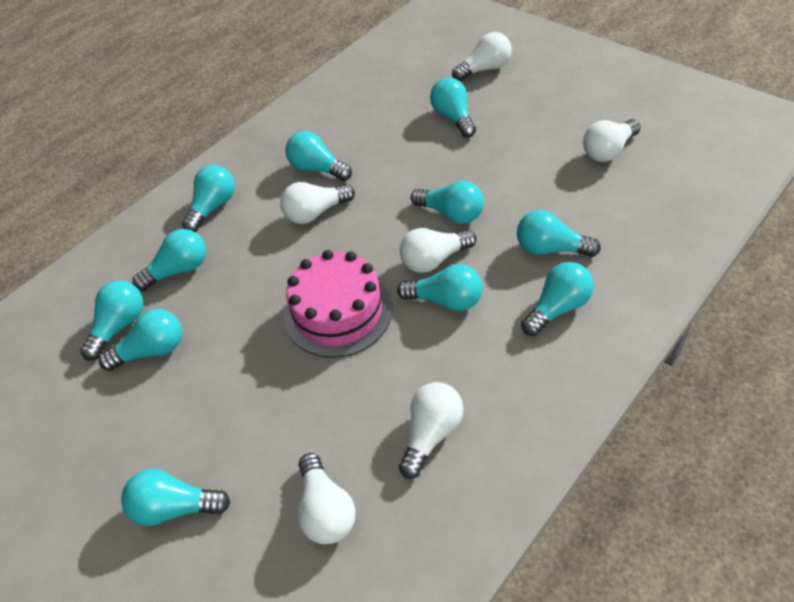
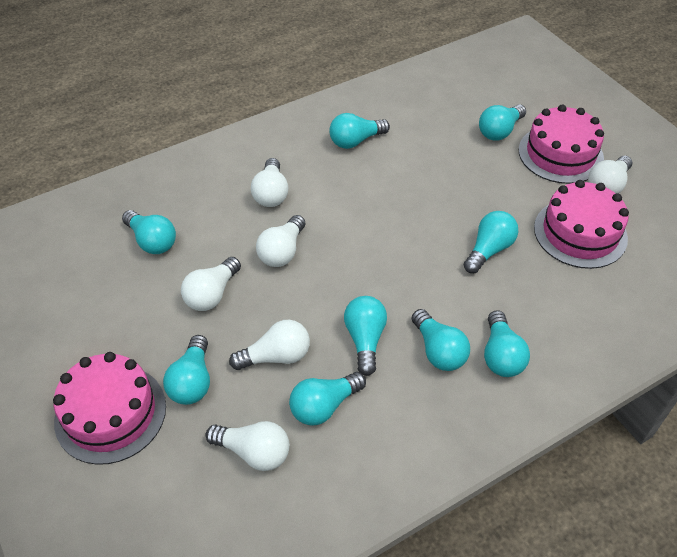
pink cake: 1 -> 3
turquoise light bulb: 11 -> 9

